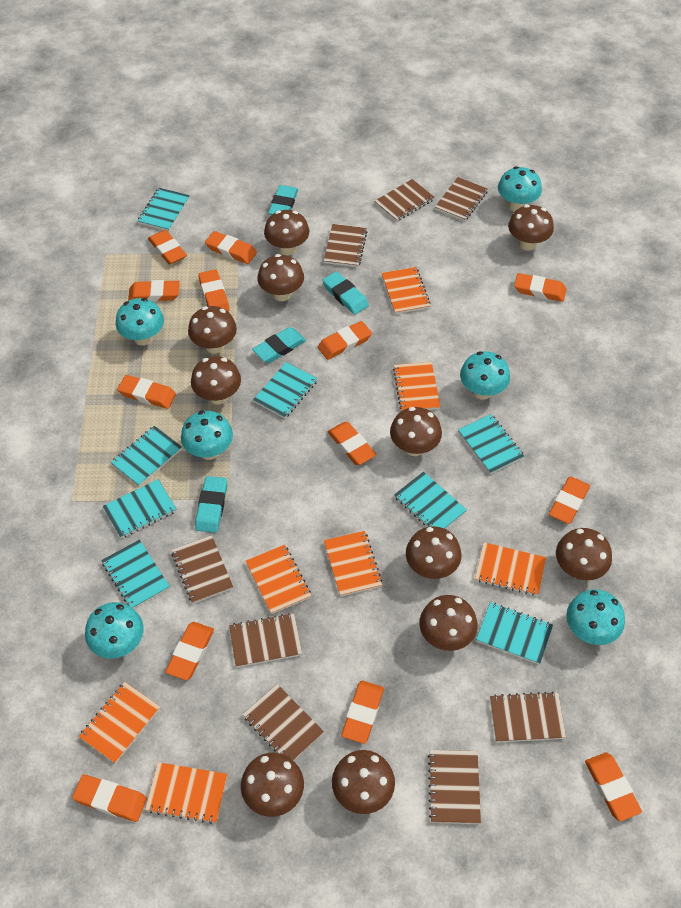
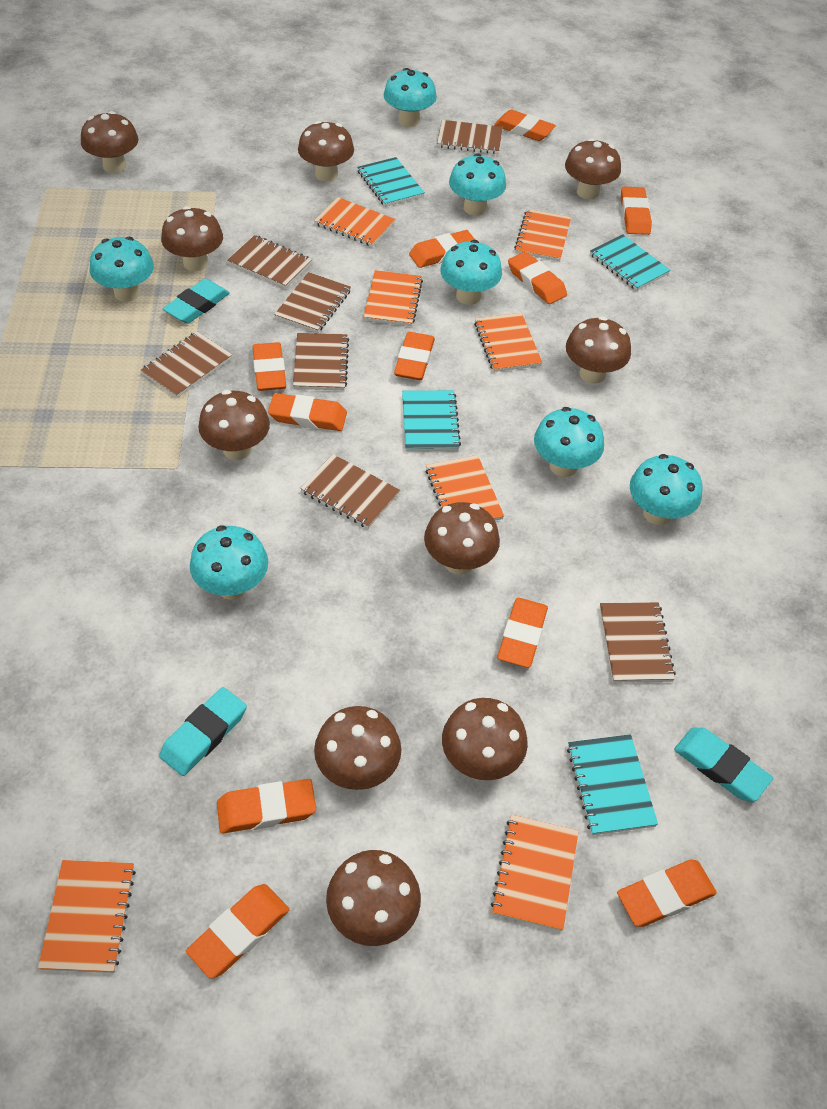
brown mushroom: 11 -> 10
brown notebook: 8 -> 7
orange eraser: 13 -> 11
turquoise eraser: 4 -> 3
turquoise mushroom: 6 -> 7
turquoise notebook: 8 -> 4

